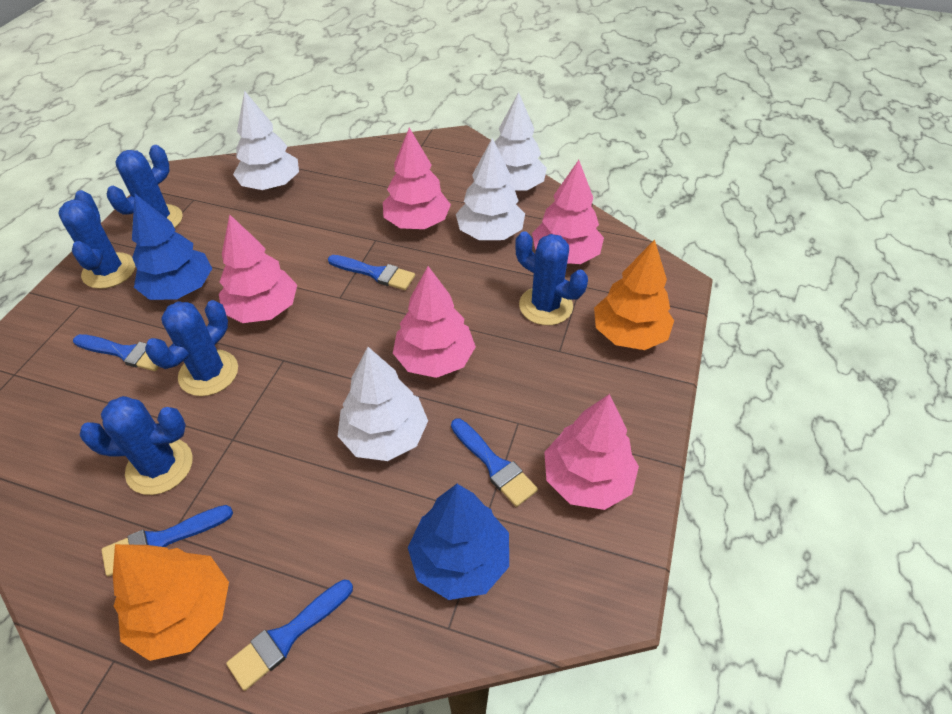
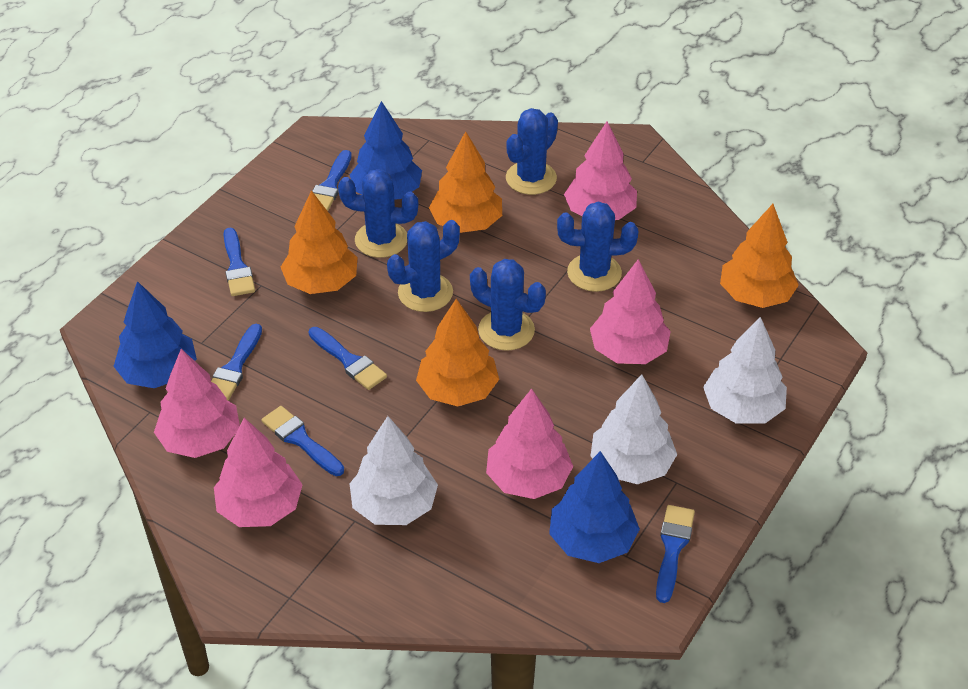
blue brush: 5 -> 6
blue tree: 2 -> 3
orange tree: 2 -> 4
white tree: 4 -> 3

